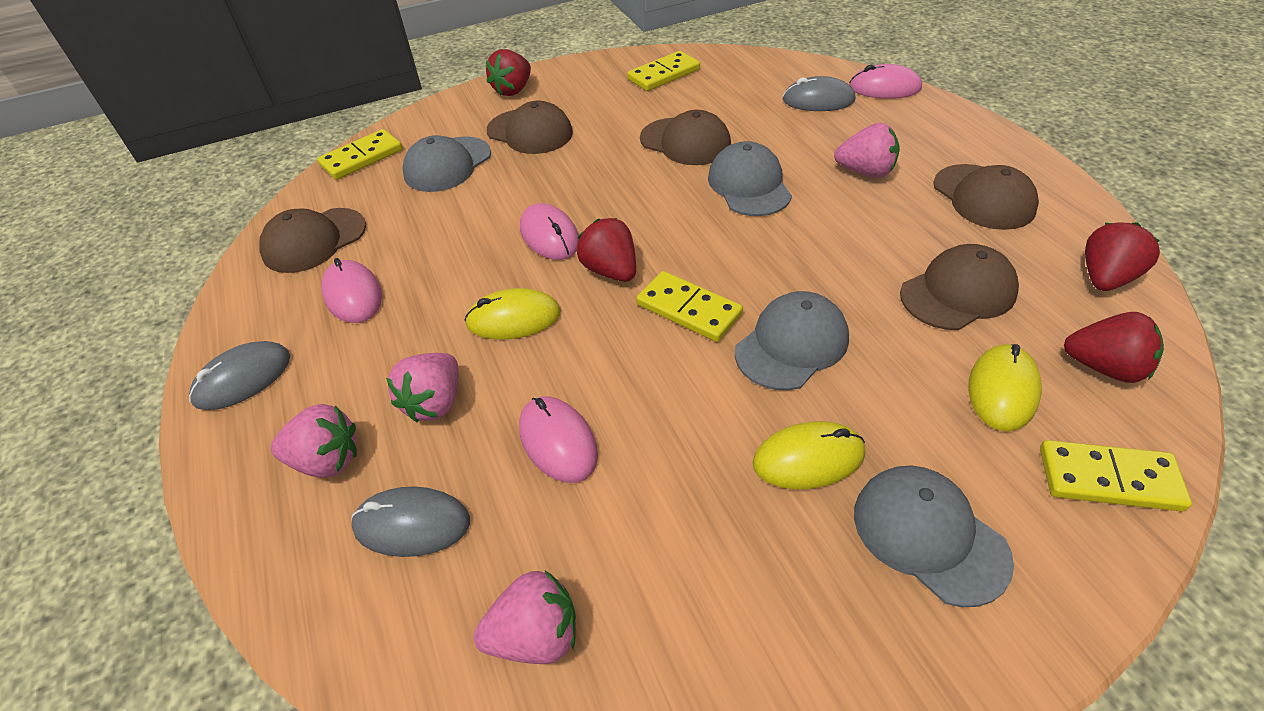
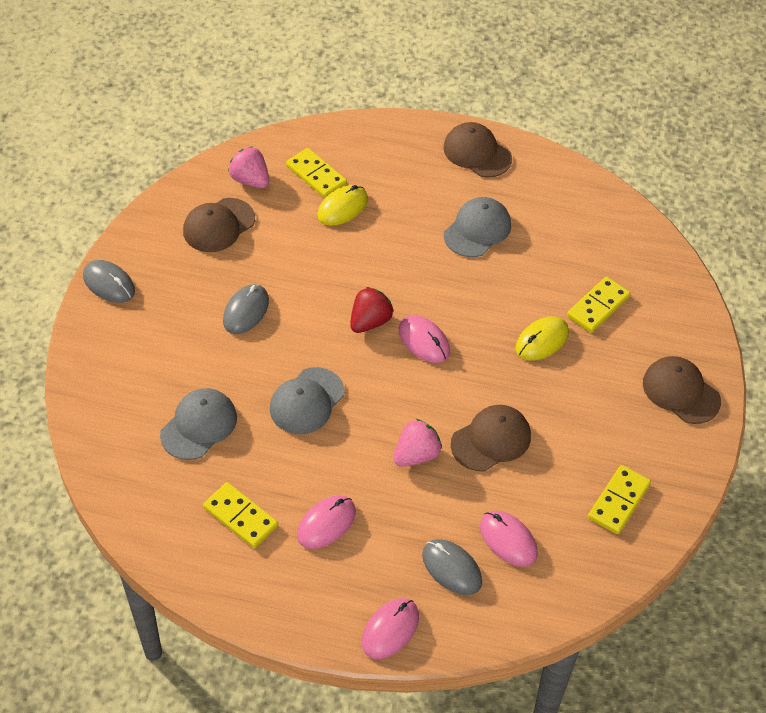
brown cap: 5 -> 4
grey cap: 4 -> 3
pink strawberry: 4 -> 2
red strawberry: 4 -> 1
yellow mouse: 3 -> 2

